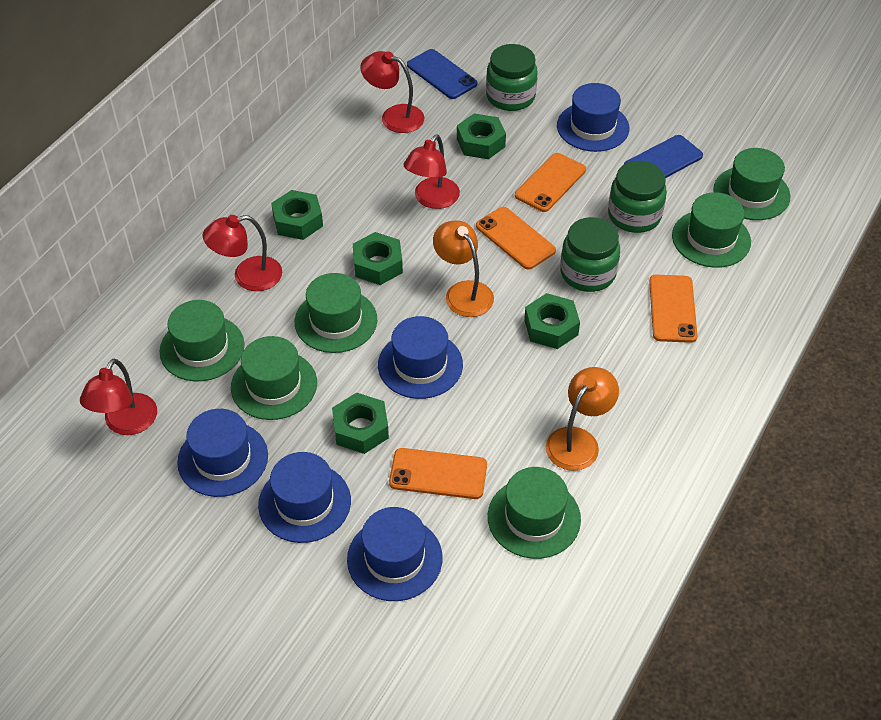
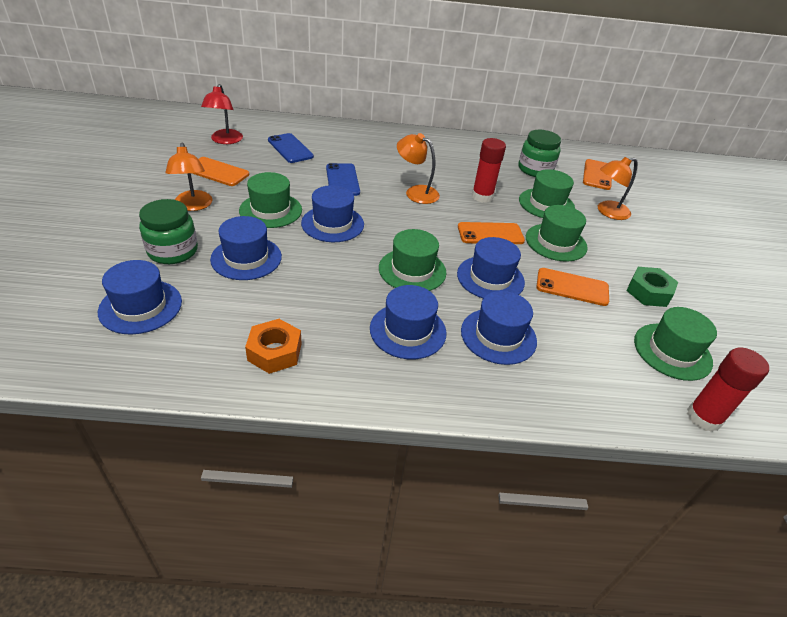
blue hat: 5 -> 6
green hat: 6 -> 5
green jar: 3 -> 2
green nut: 5 -> 1
orange lamp: 2 -> 3
orange nut: 0 -> 1
red glue stick: 0 -> 2
red lamp: 4 -> 1

